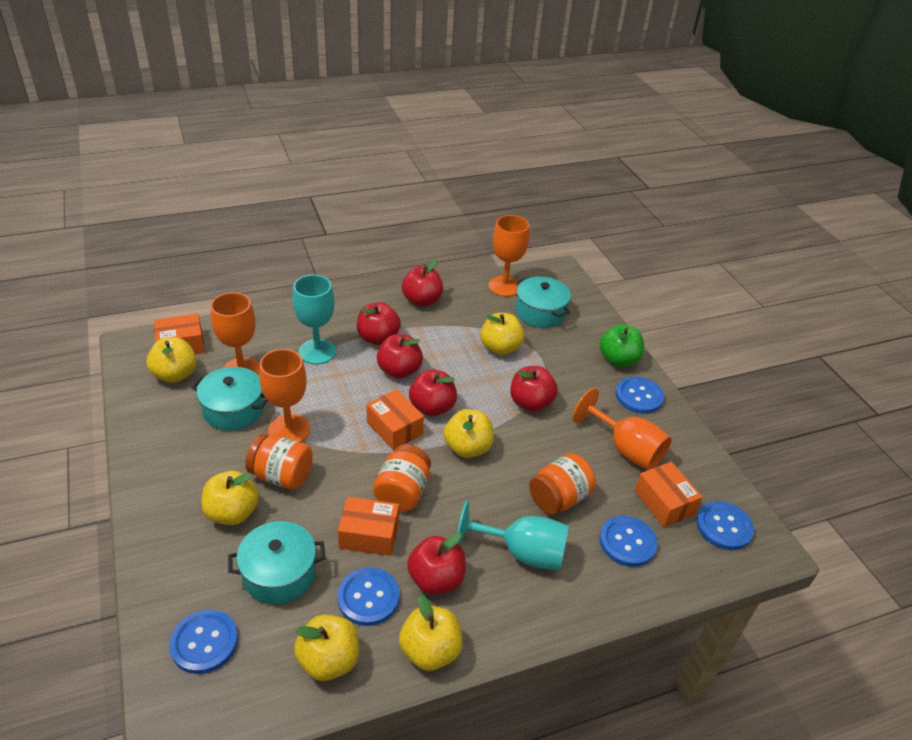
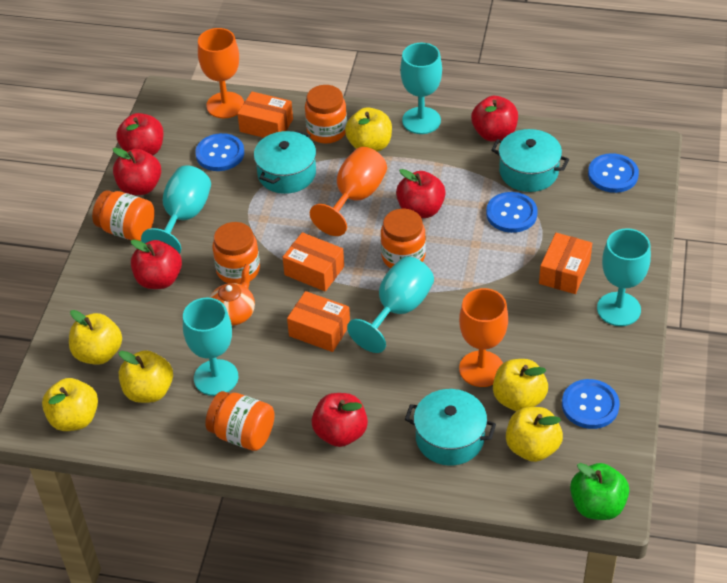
blue button: 5 -> 4
orange goblet: 4 -> 3
orange jar: 3 -> 5
orange teapot: 0 -> 1
turquoise goblet: 2 -> 5

